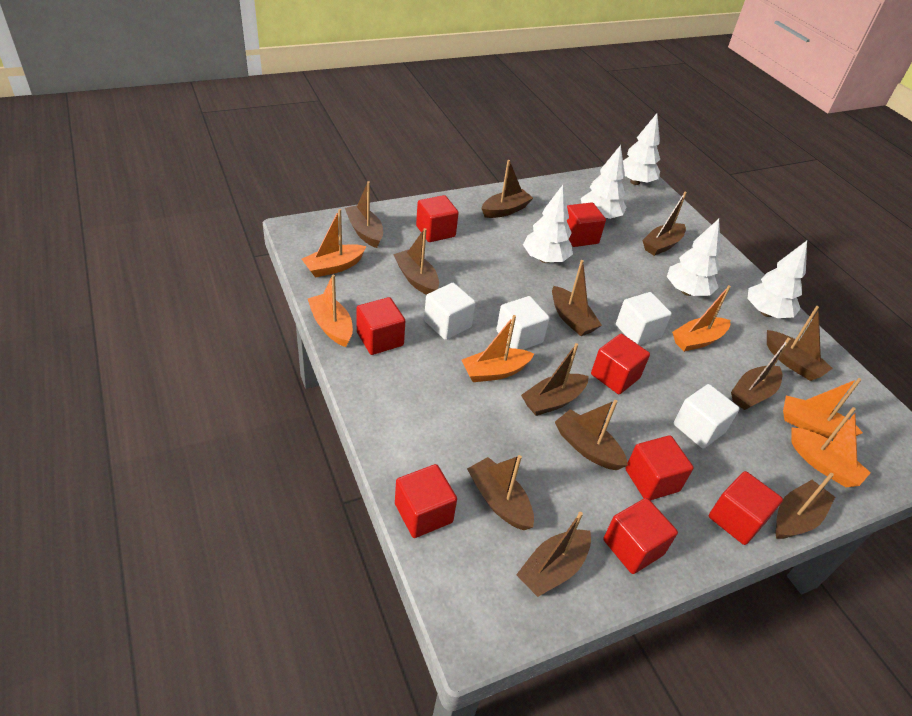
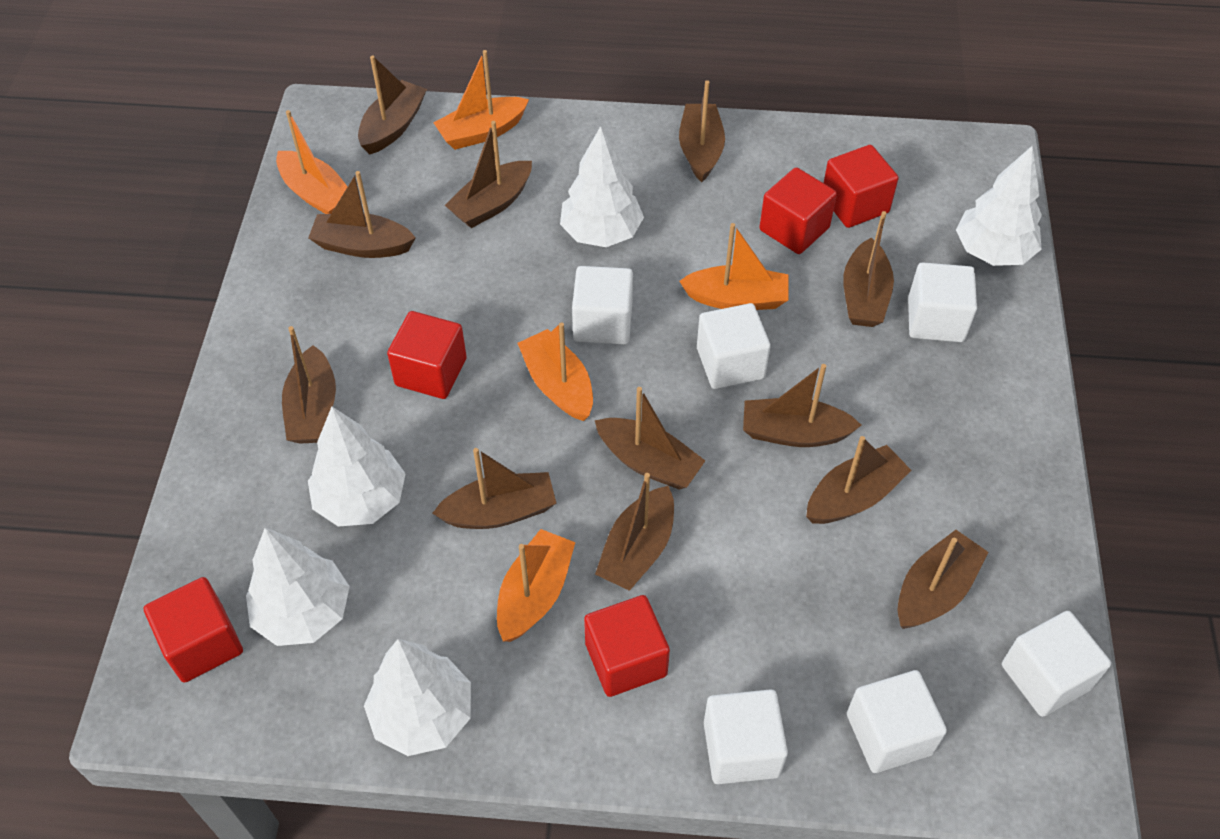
orange boat: 6 -> 5
red cube: 8 -> 5
white cube: 4 -> 6

